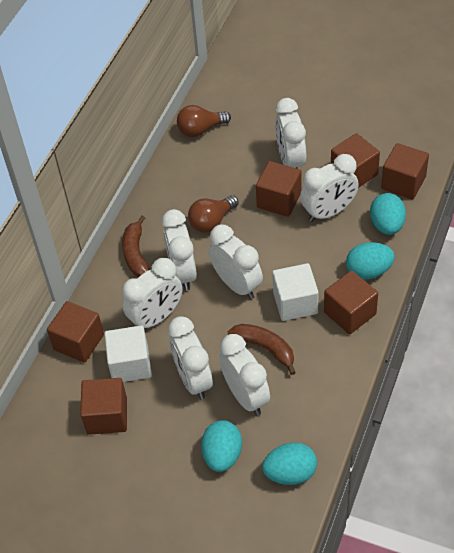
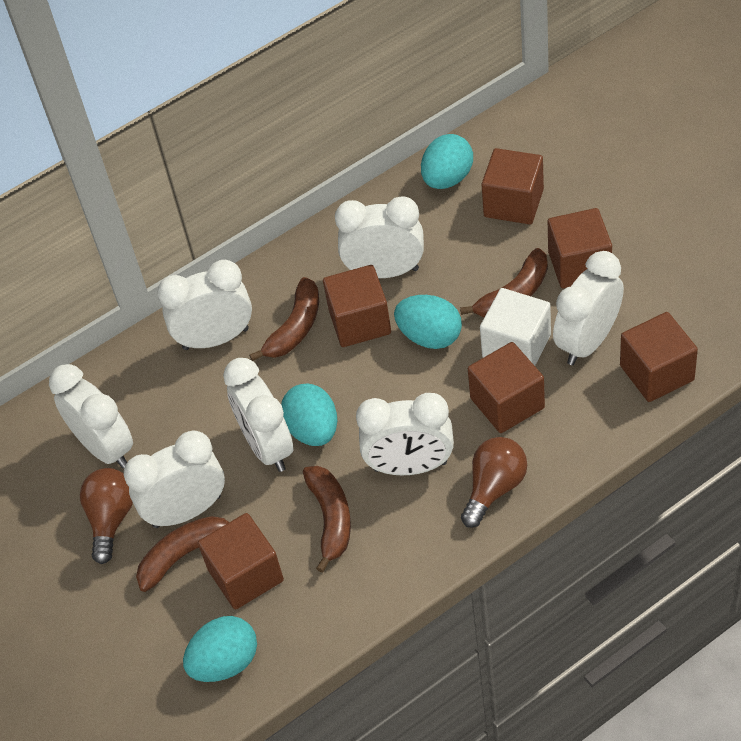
brown banana: 2 -> 4
white cube: 2 -> 1

